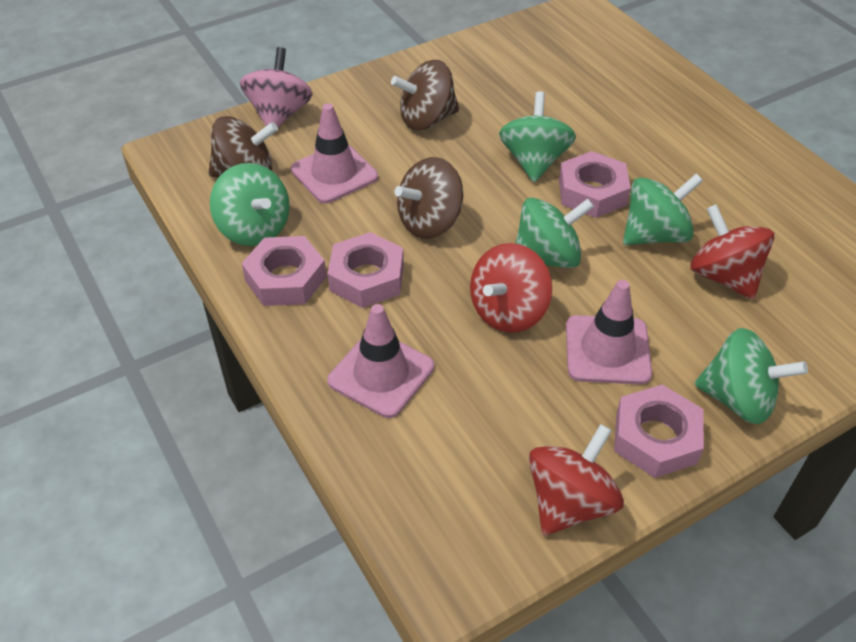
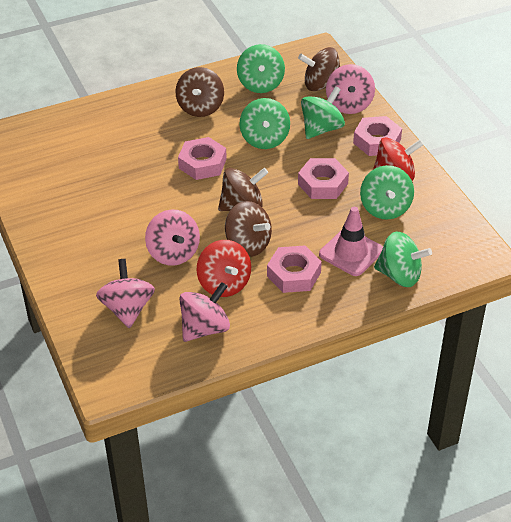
brown spinning top: 3 -> 4
pink spinning top: 1 -> 4
pink traffic cone: 3 -> 1
red spinning top: 3 -> 2

